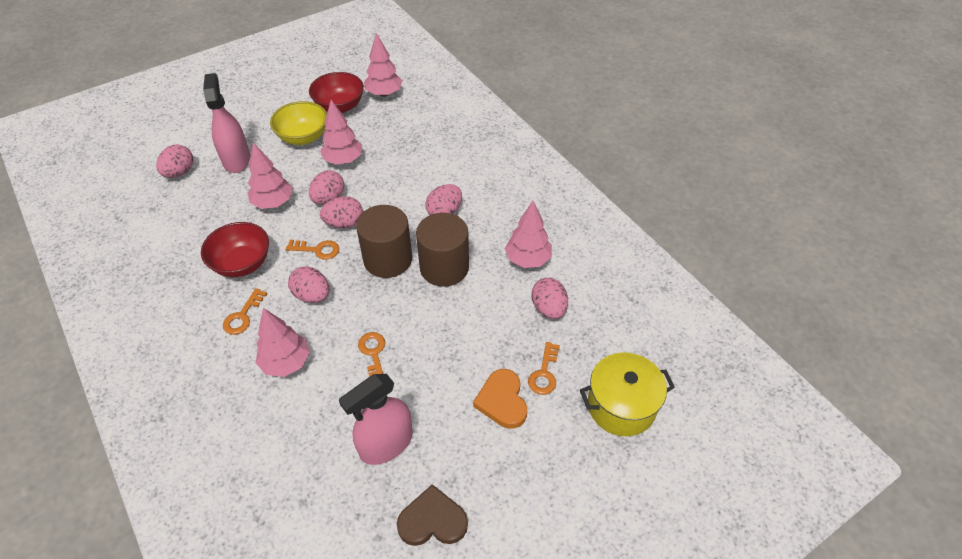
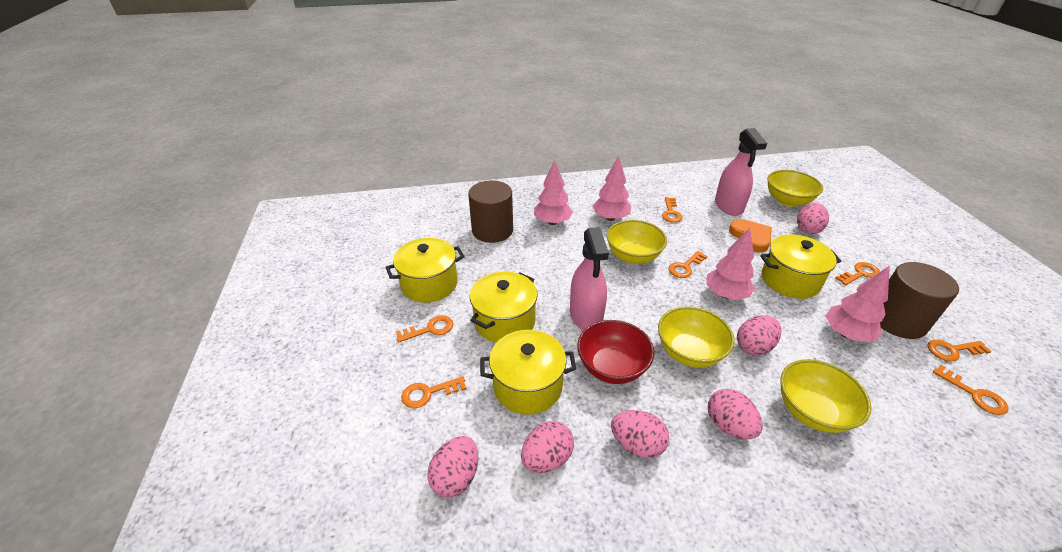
brown heart: 1 -> 0
orange key: 4 -> 7
pink tree: 5 -> 4
red bowl: 2 -> 1
yellow bowl: 1 -> 4
yellow pot: 1 -> 4

